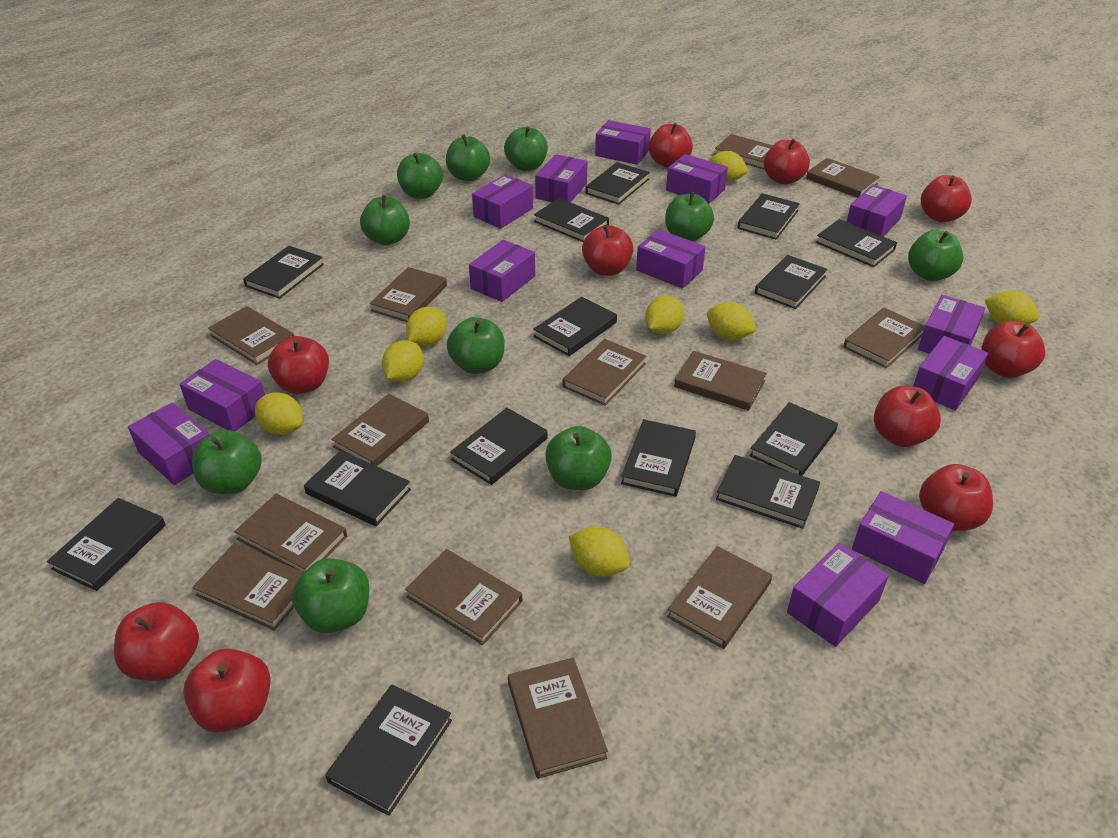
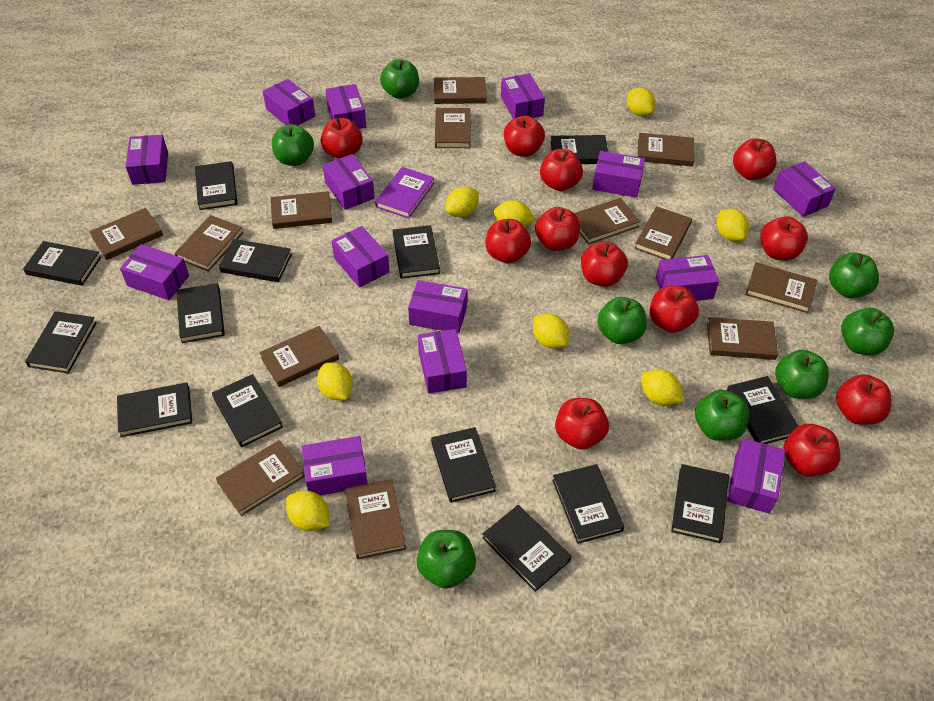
green apple: 10 -> 8
purple book: 0 -> 1
purple box: 13 -> 14
red apple: 10 -> 12

